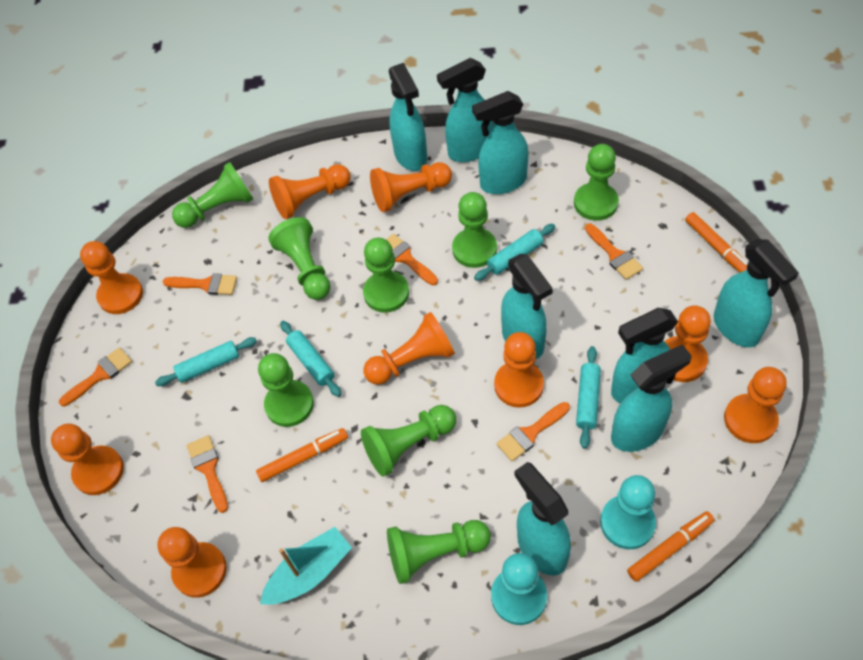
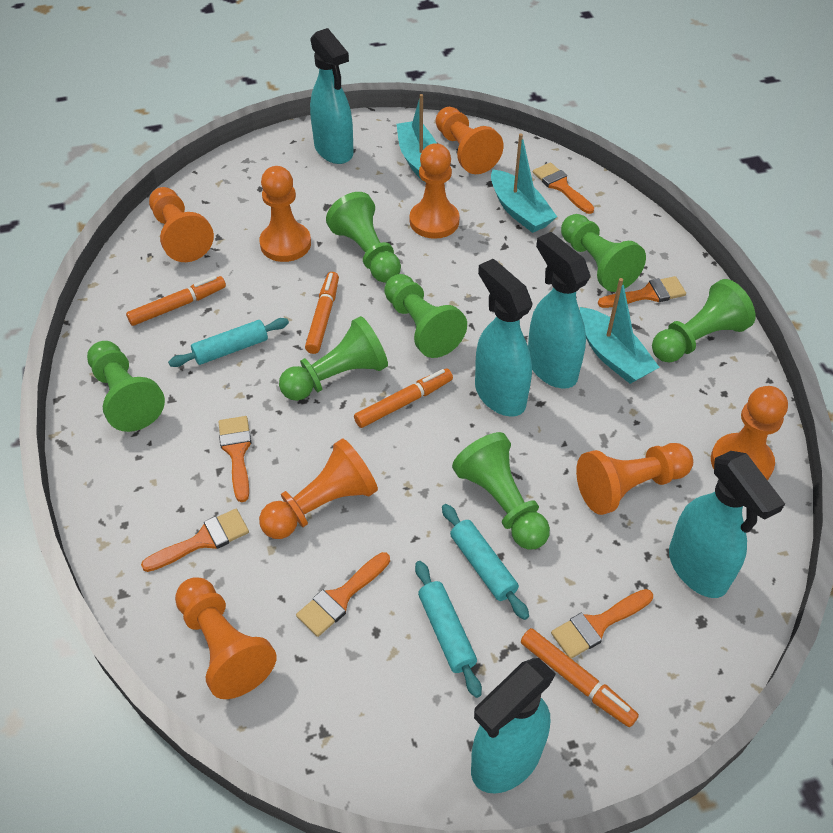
green pawn: 8 -> 7
orange marker: 3 -> 4
orange pawn: 9 -> 8
turquoise boat: 1 -> 3
turquoise pawn: 2 -> 0
turquoise rolling pin: 4 -> 3
turquoise spray bottle: 8 -> 5

